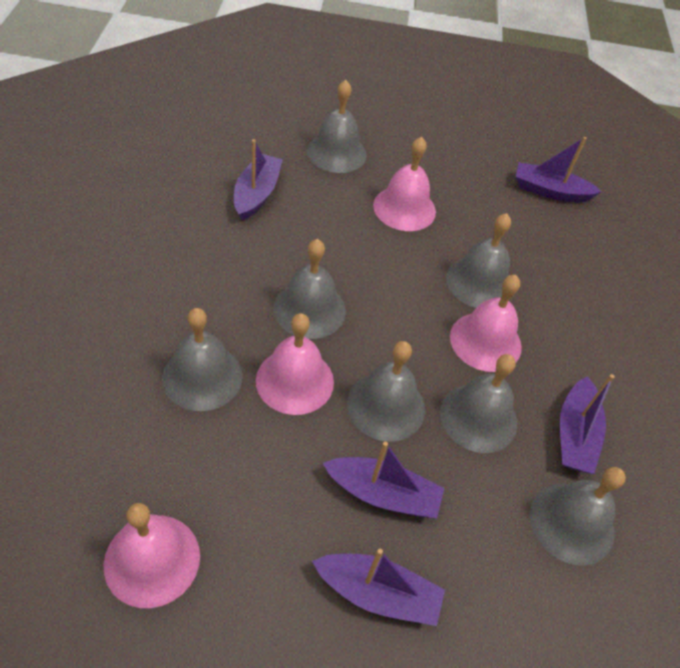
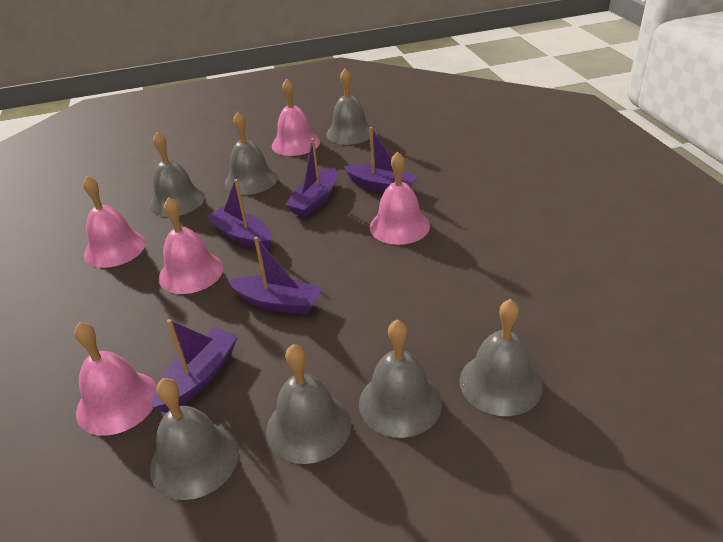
pink bell: 4 -> 5

